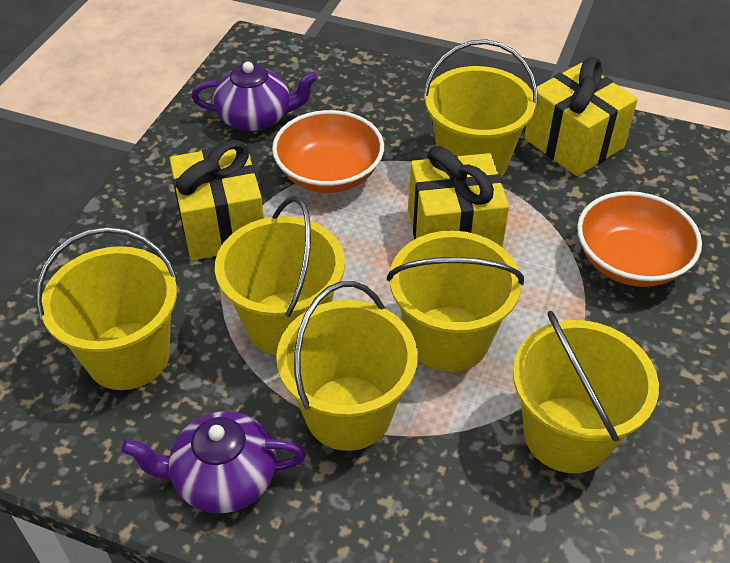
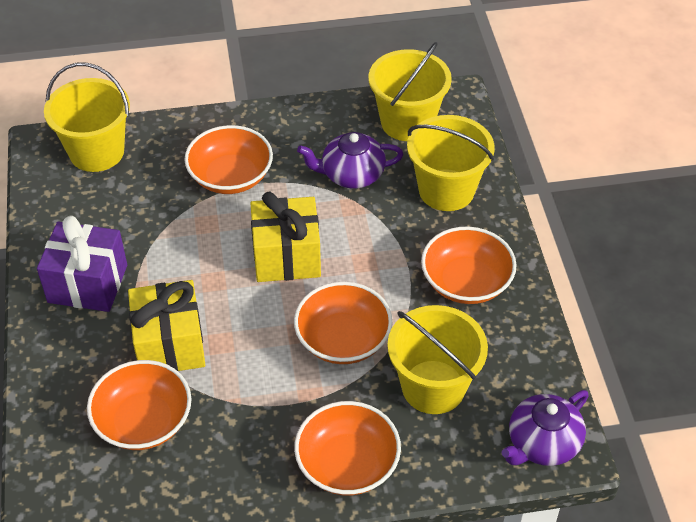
orange bowl: 2 -> 5
purple gift: 0 -> 1
yellow bucket: 6 -> 4
yellow gift: 3 -> 2

